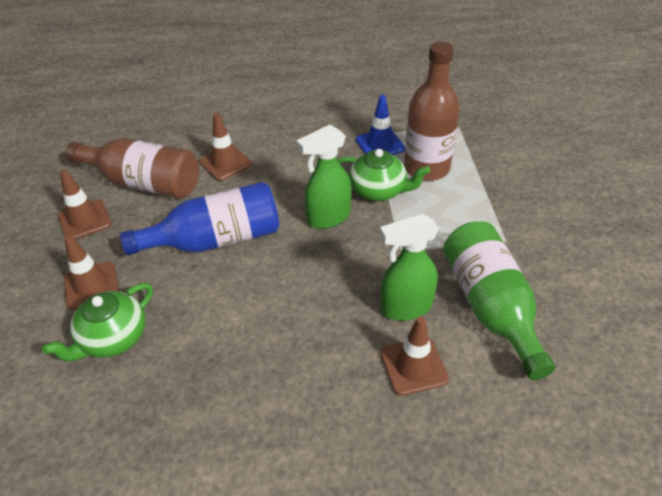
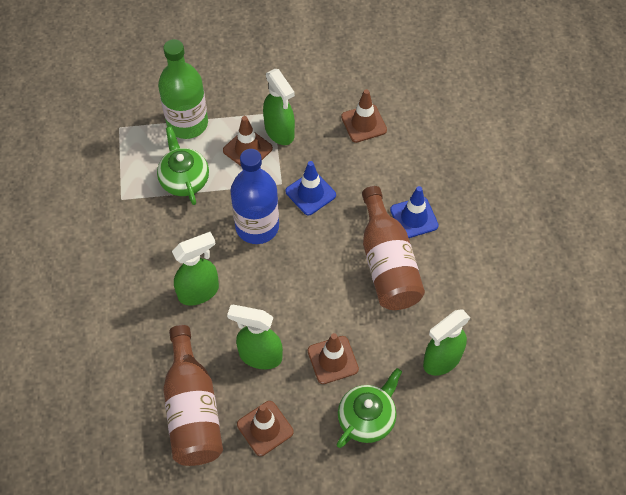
blue traffic cone: 1 -> 2
green spray bottle: 2 -> 4

